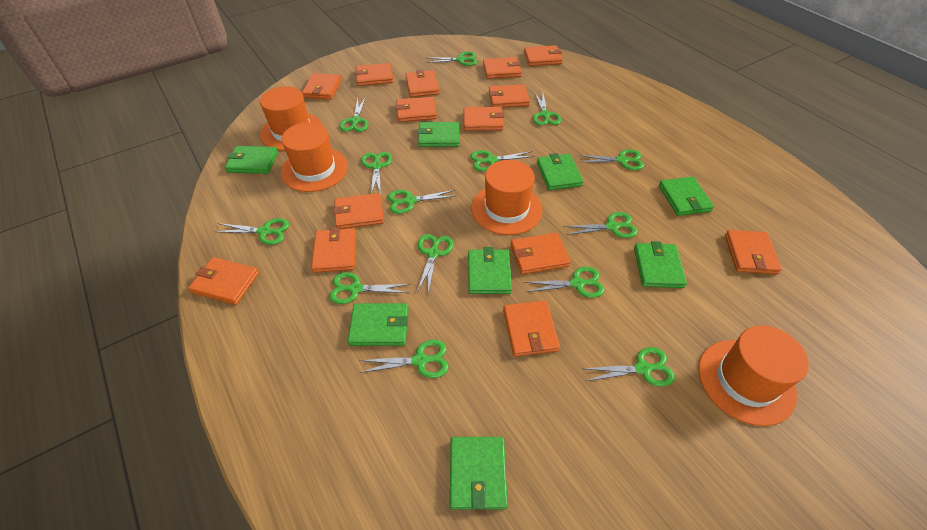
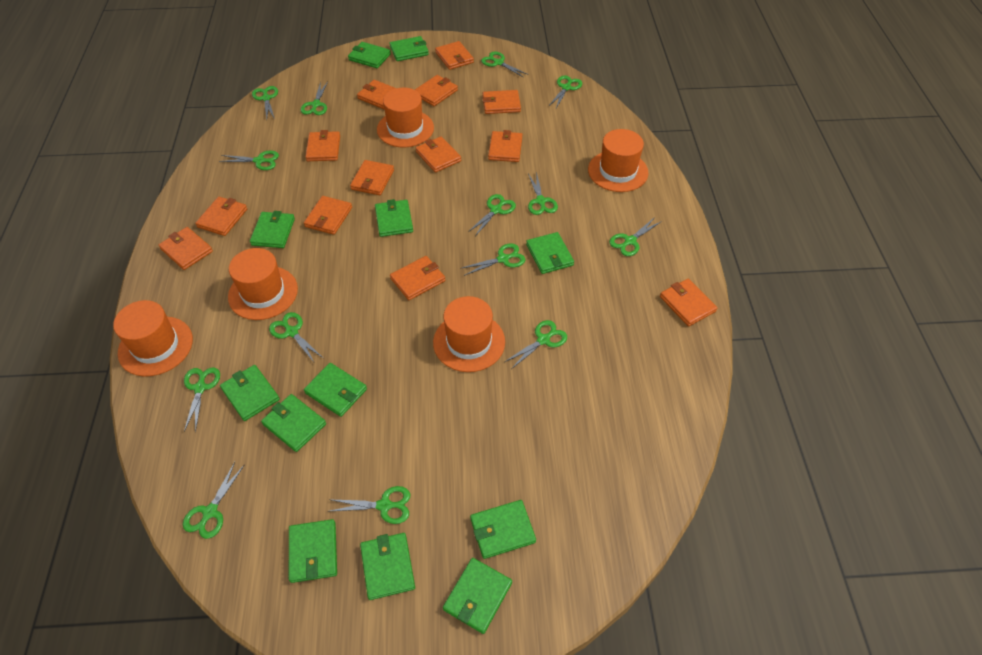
green wallet: 8 -> 12
orange hat: 4 -> 5
orange wallet: 14 -> 13

